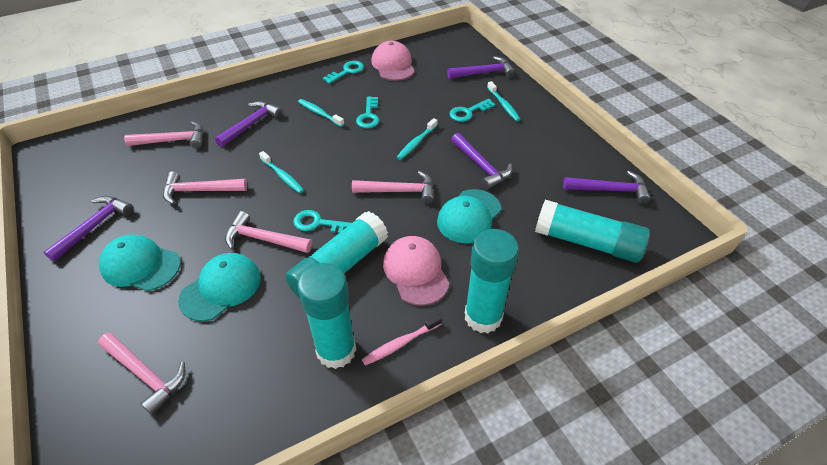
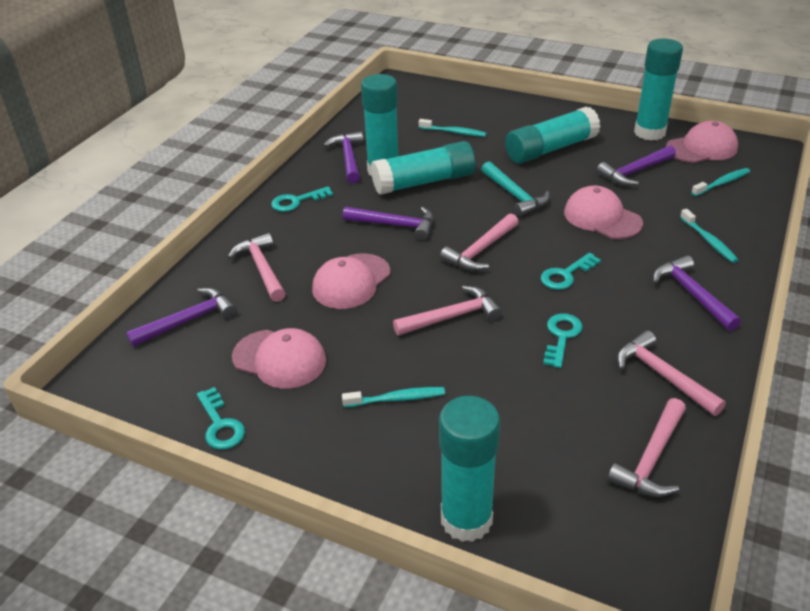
pink cap: 2 -> 4
pink toothbrush: 1 -> 0
turquoise cap: 3 -> 0
turquoise glue stick: 4 -> 5
turquoise hammer: 0 -> 1

